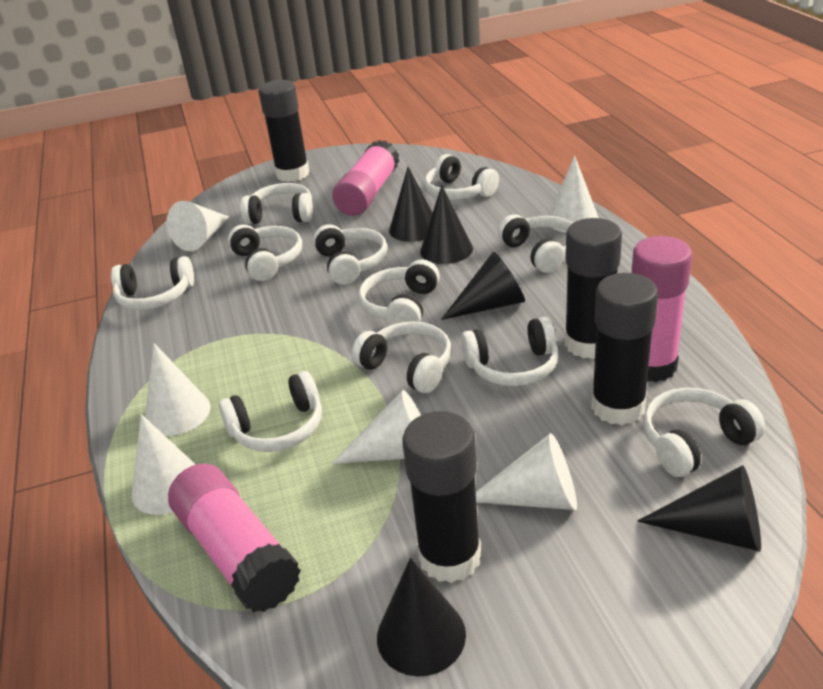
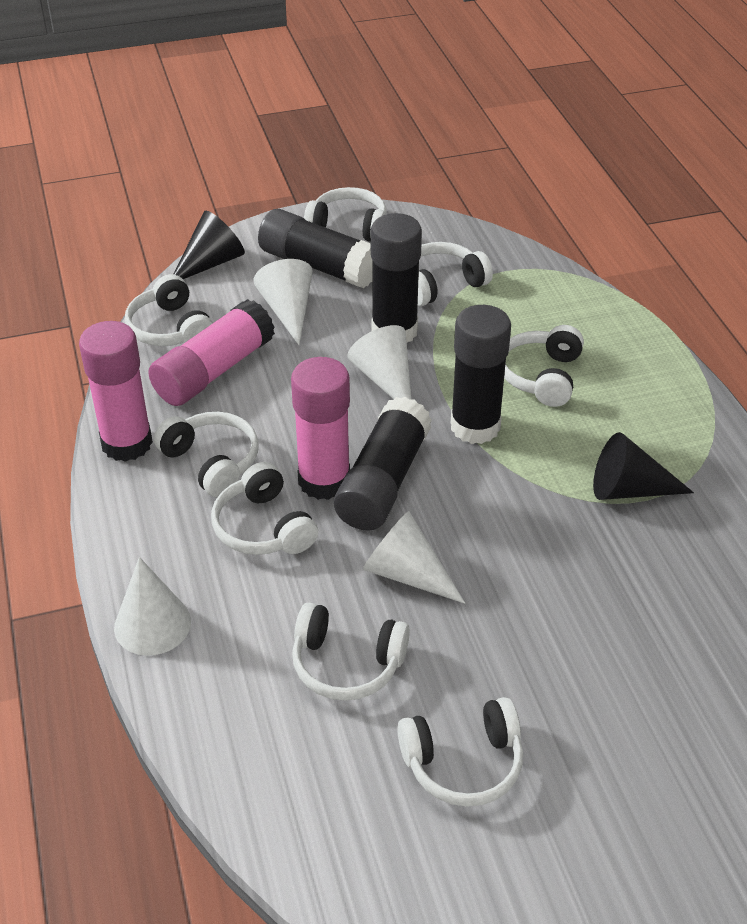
black cone: 5 -> 2
white cone: 6 -> 4
white headphones: 11 -> 8

